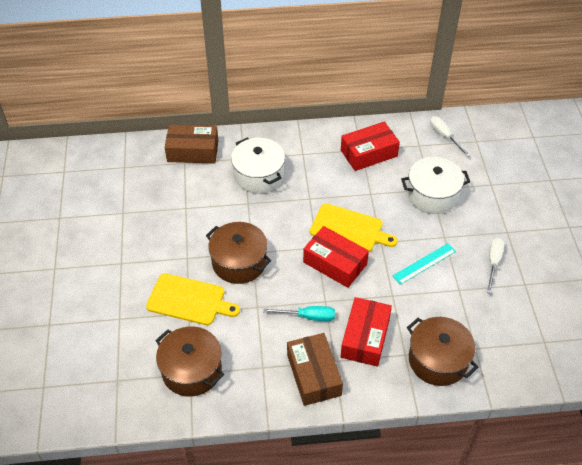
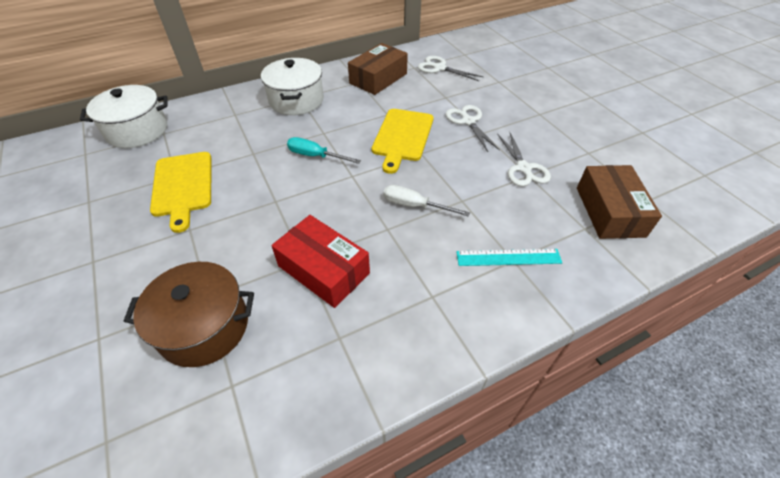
brown pot: 3 -> 1
red box: 3 -> 1
white scissors: 0 -> 3
white screwdriver: 2 -> 1

